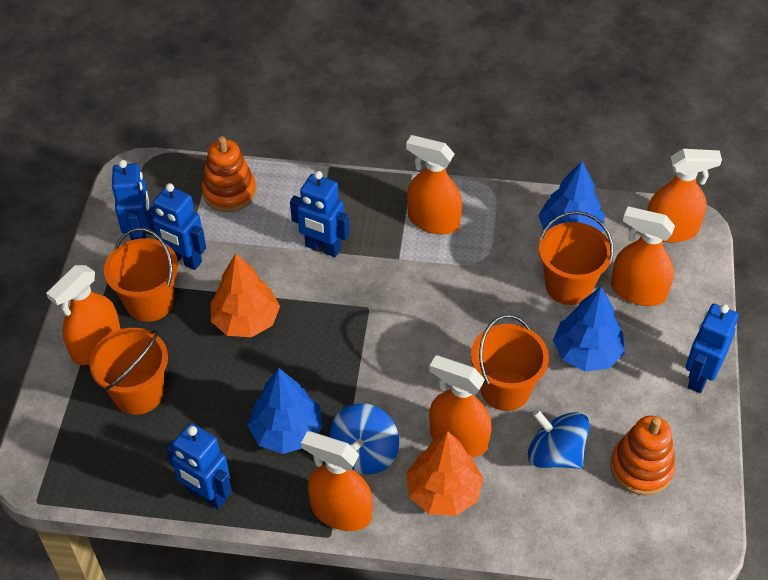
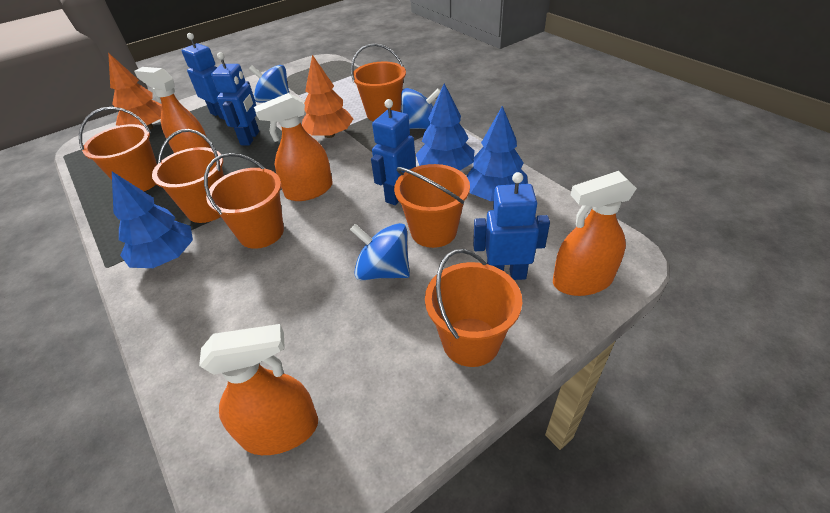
blue robot: 5 -> 4
blue spinning top: 2 -> 3
orange bucket: 4 -> 6
orange spray bottle: 6 -> 4
orange stacking toy: 2 -> 0

